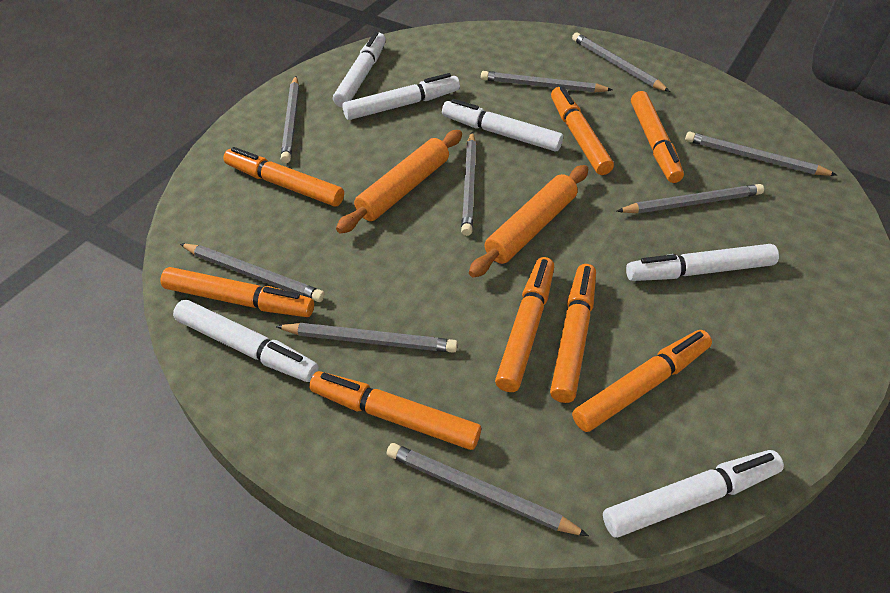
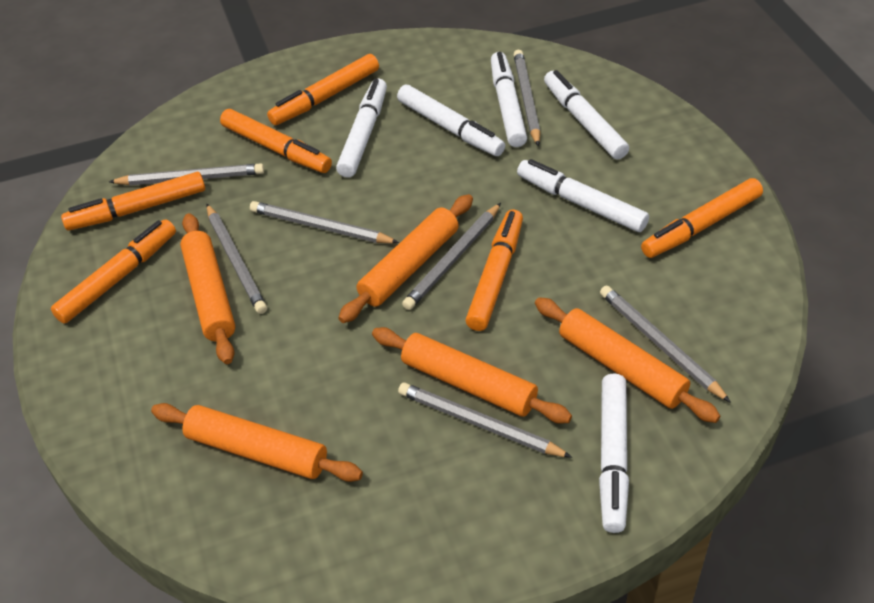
grey pencil: 9 -> 7
orange marker: 8 -> 6
orange rolling pin: 2 -> 5

